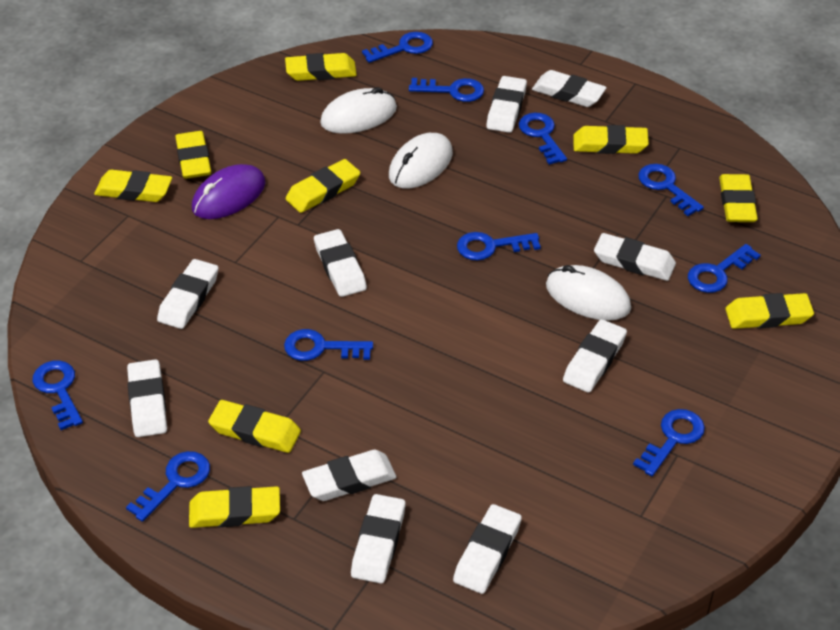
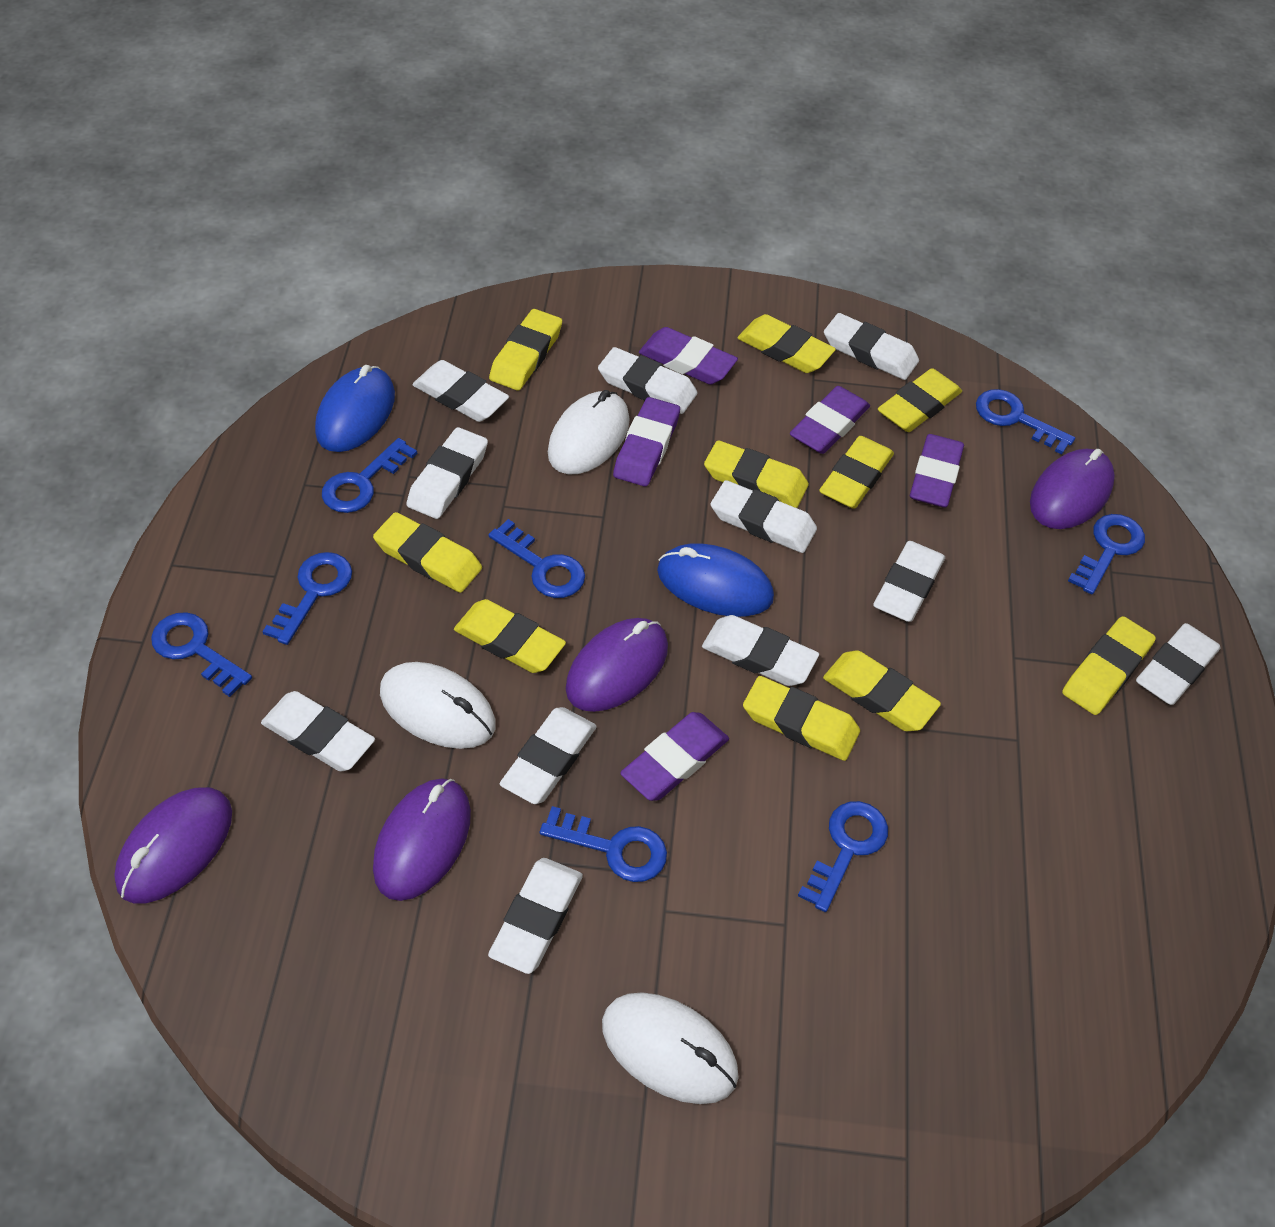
blue key: 10 -> 8
blue mouse: 0 -> 2
purple eraser: 0 -> 5
purple mouse: 1 -> 4
white eraser: 10 -> 11
yellow eraser: 9 -> 10

